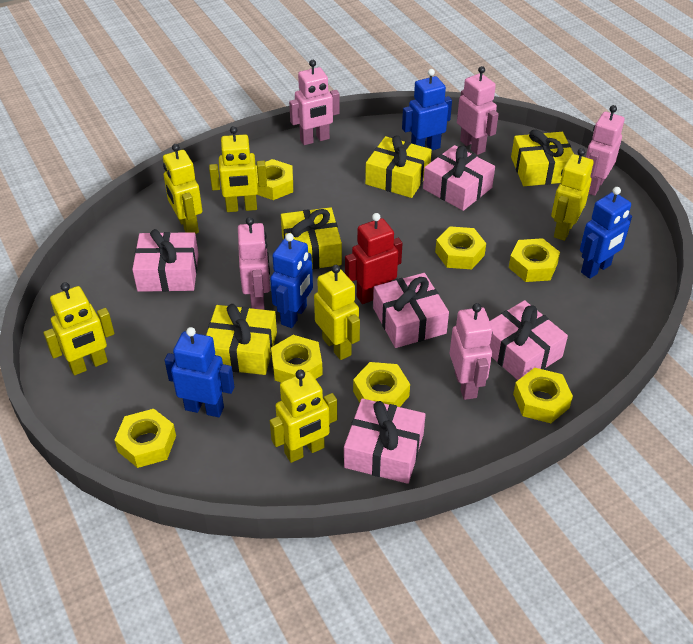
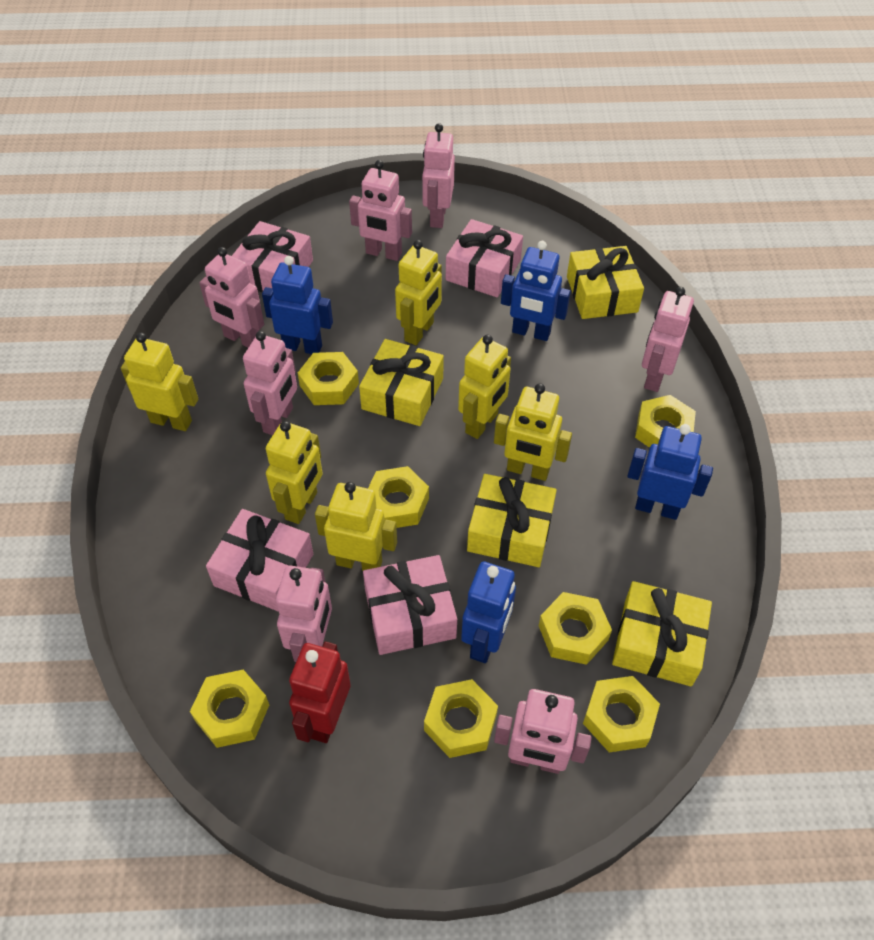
pink gift: 5 -> 4
pink robot: 5 -> 7

